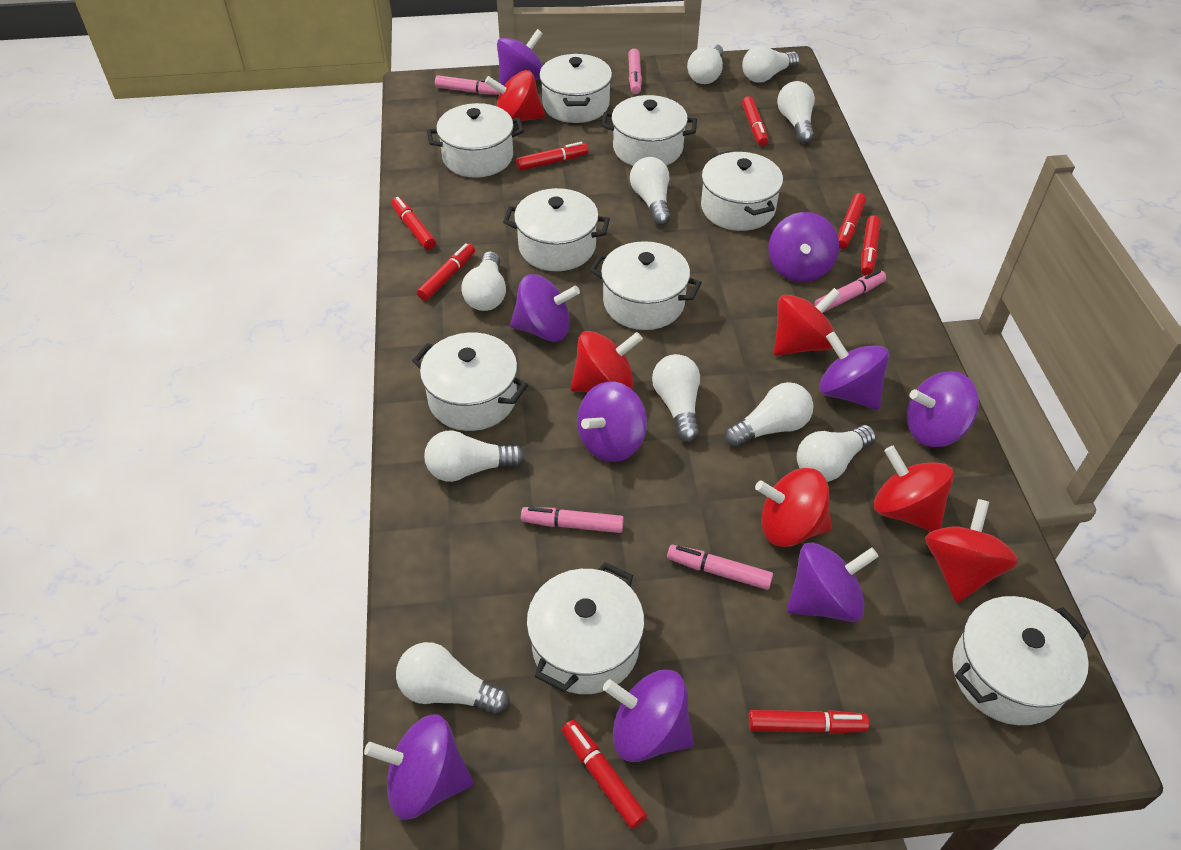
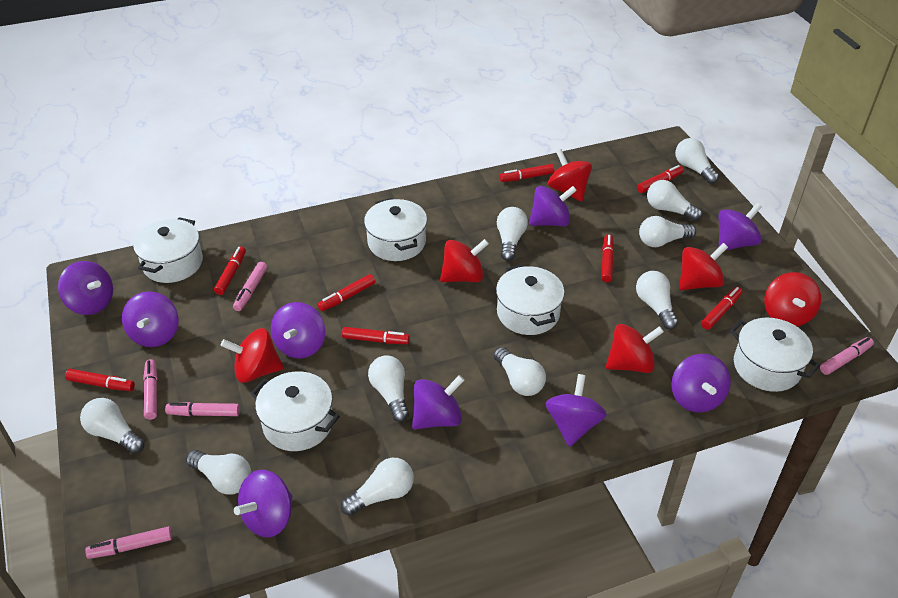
white pot: 9 -> 5

